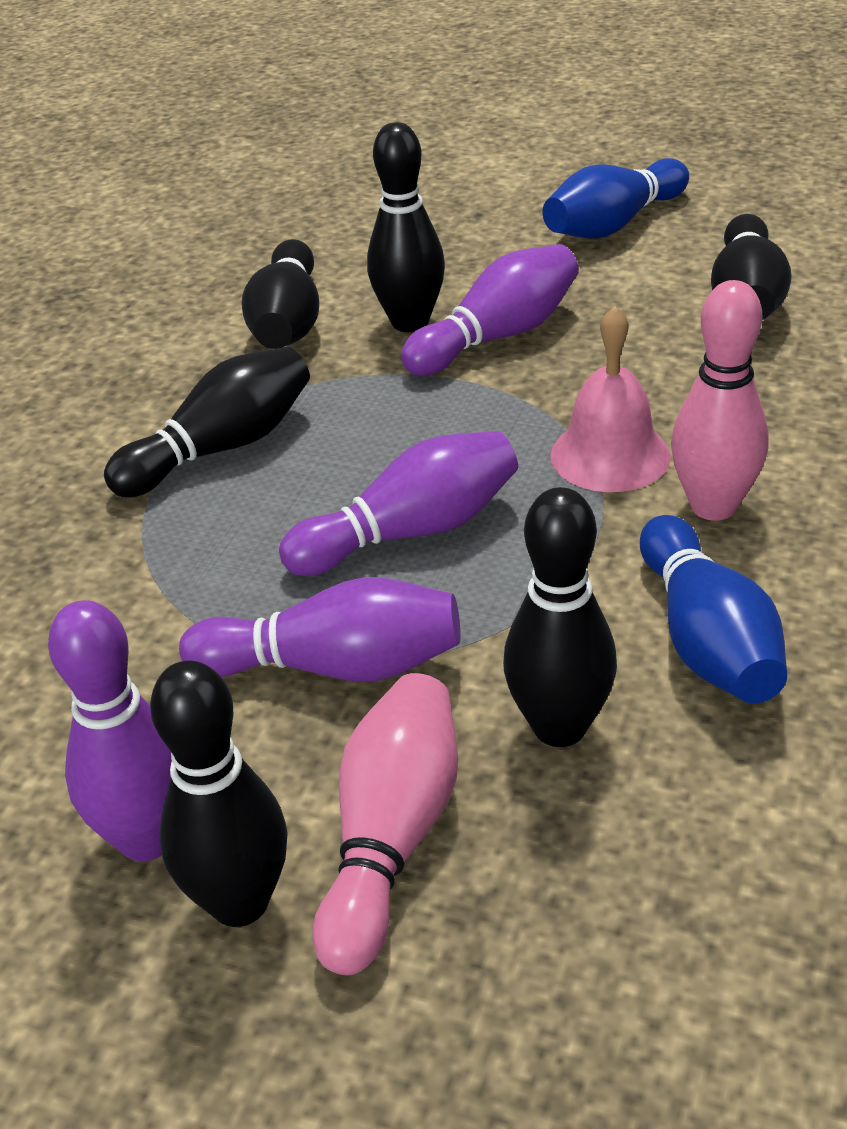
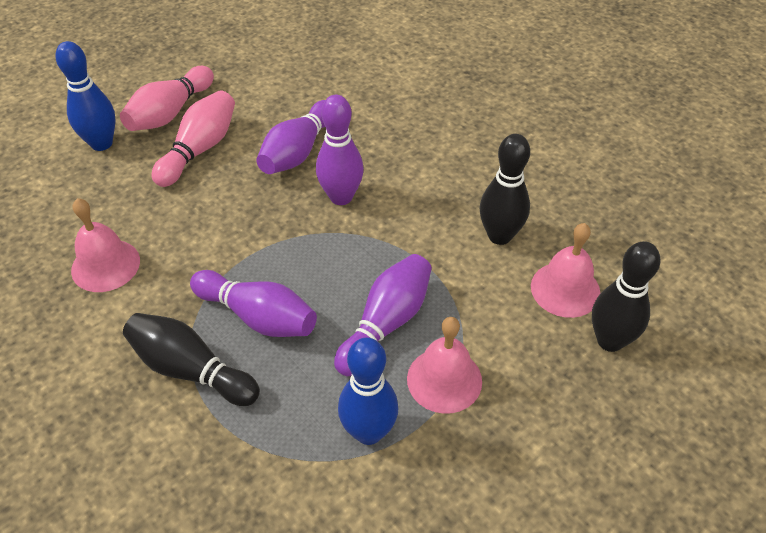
black bowling pin: 6 -> 3
pink bell: 1 -> 3

